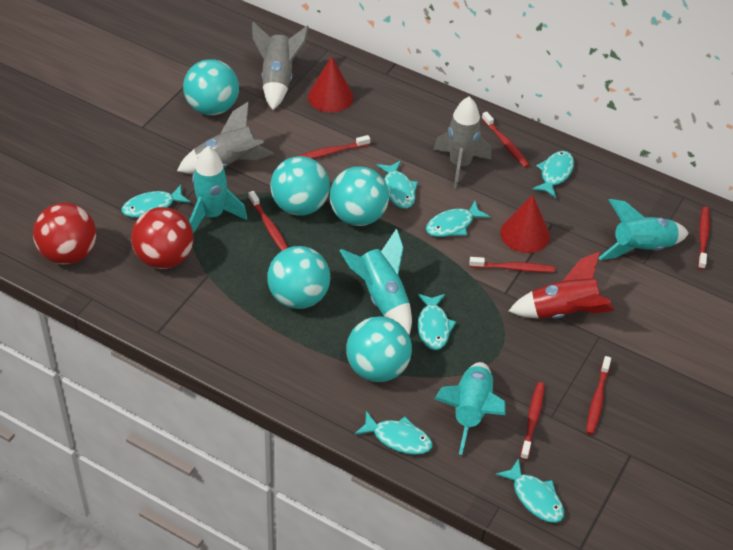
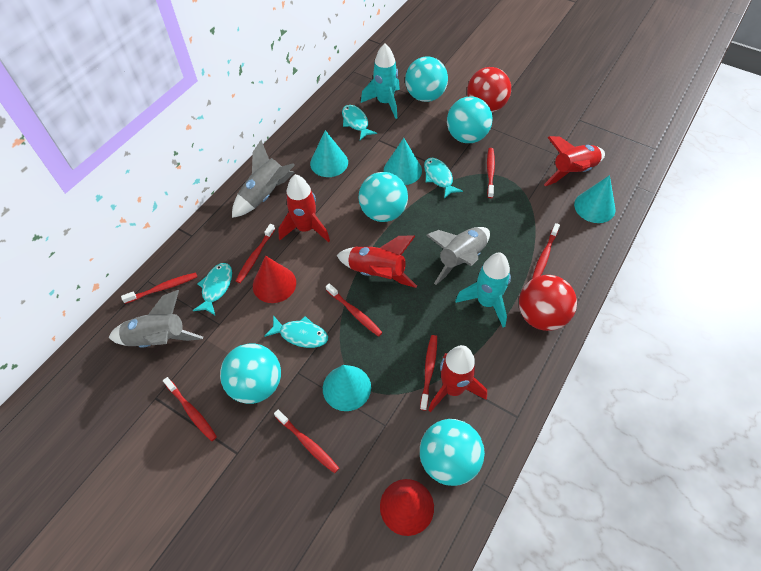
red rocket: 1 -> 4
red toothbrush: 7 -> 8
turquoise cone: 0 -> 4
turquoise fish: 7 -> 4
turquoise rocket: 4 -> 2

